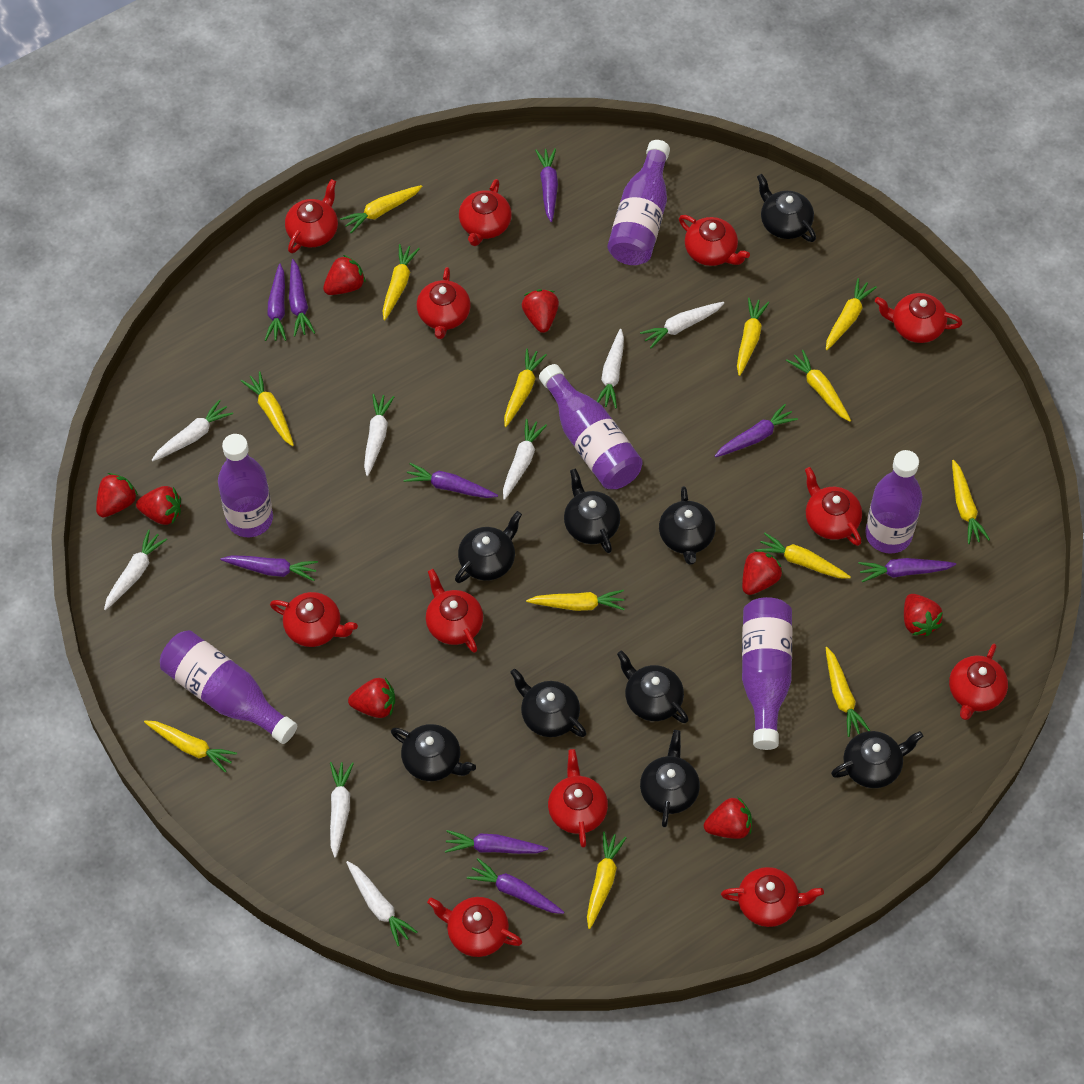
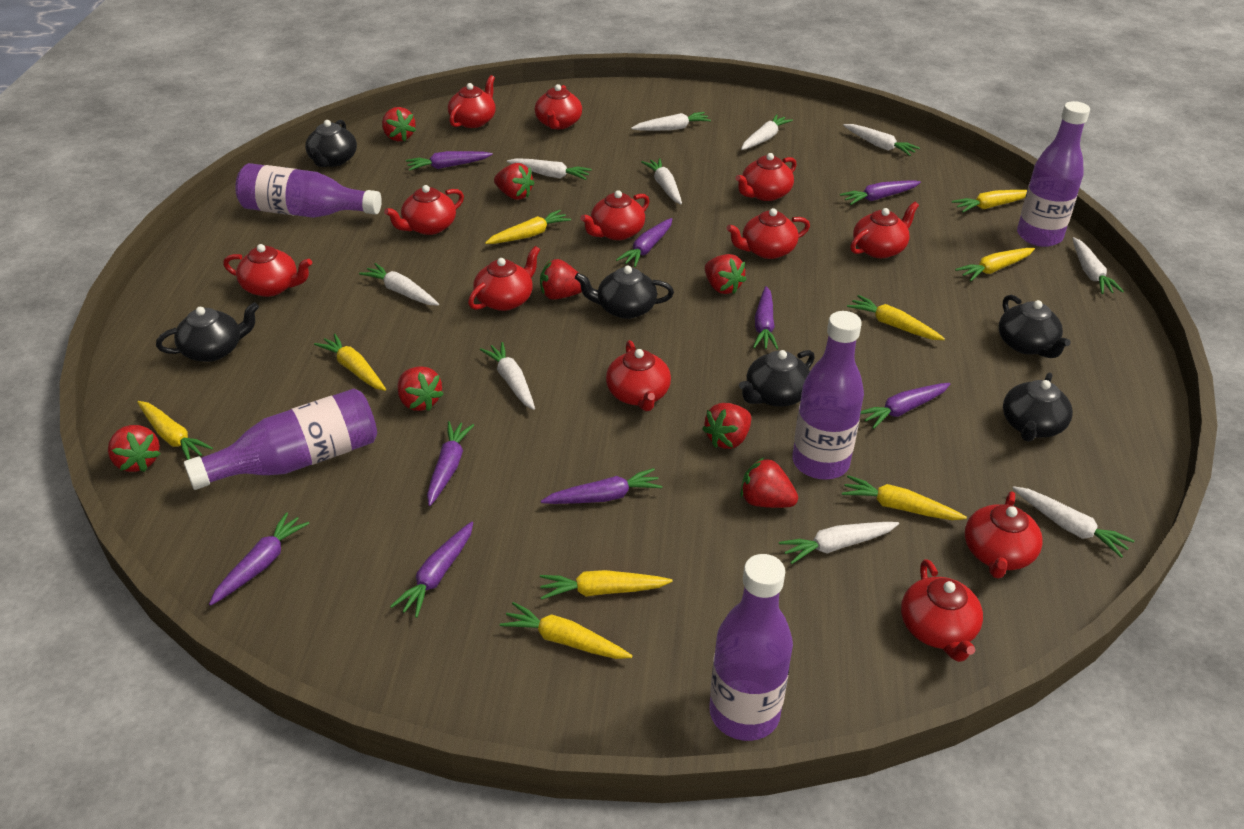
black teapot: 9 -> 6
purple bottle: 6 -> 5
white carrot: 8 -> 10
yellow carrot: 13 -> 9

